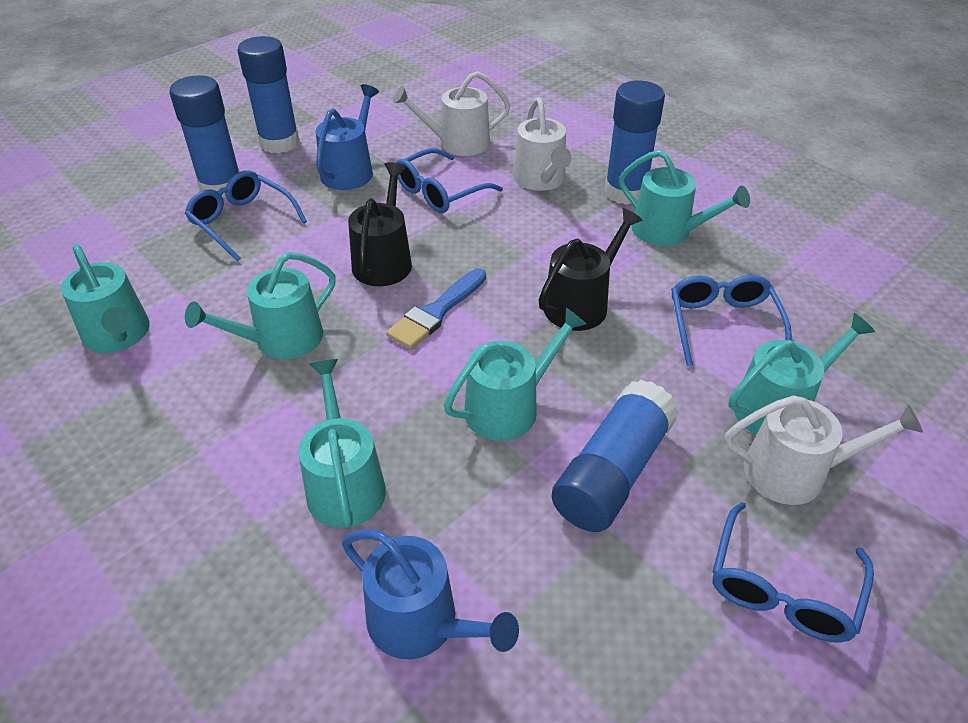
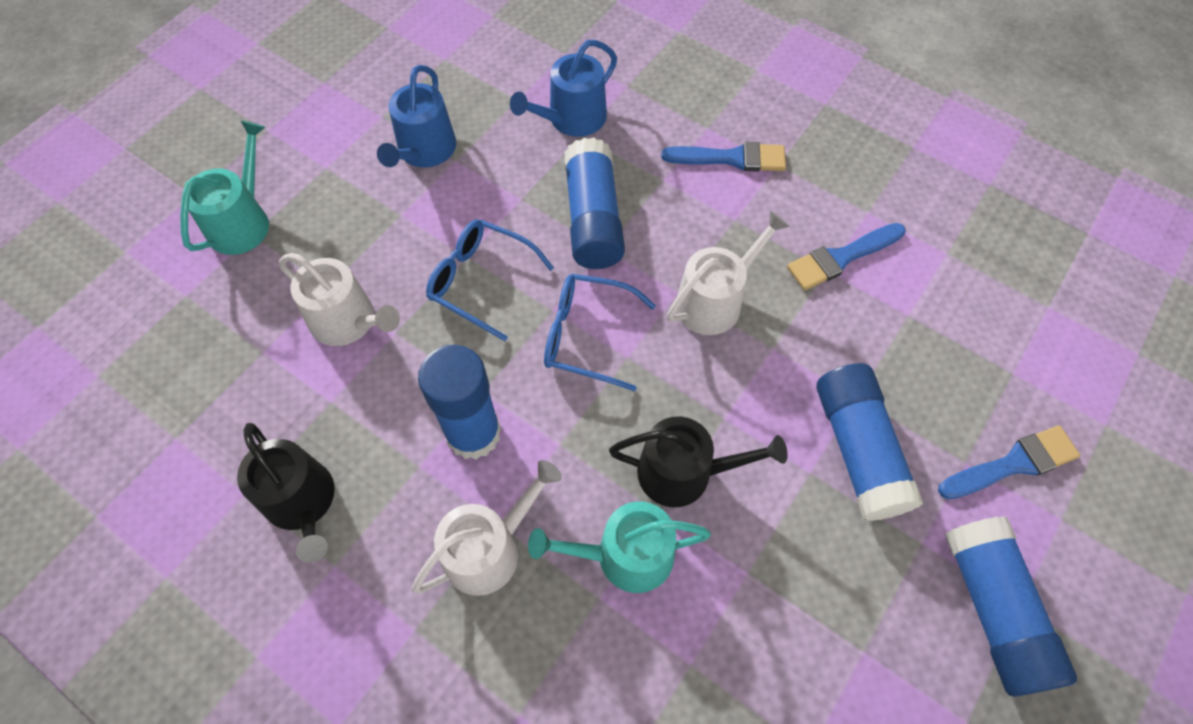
blue brush: 1 -> 3
blue glasses: 4 -> 2
turquoise watering can: 6 -> 2

